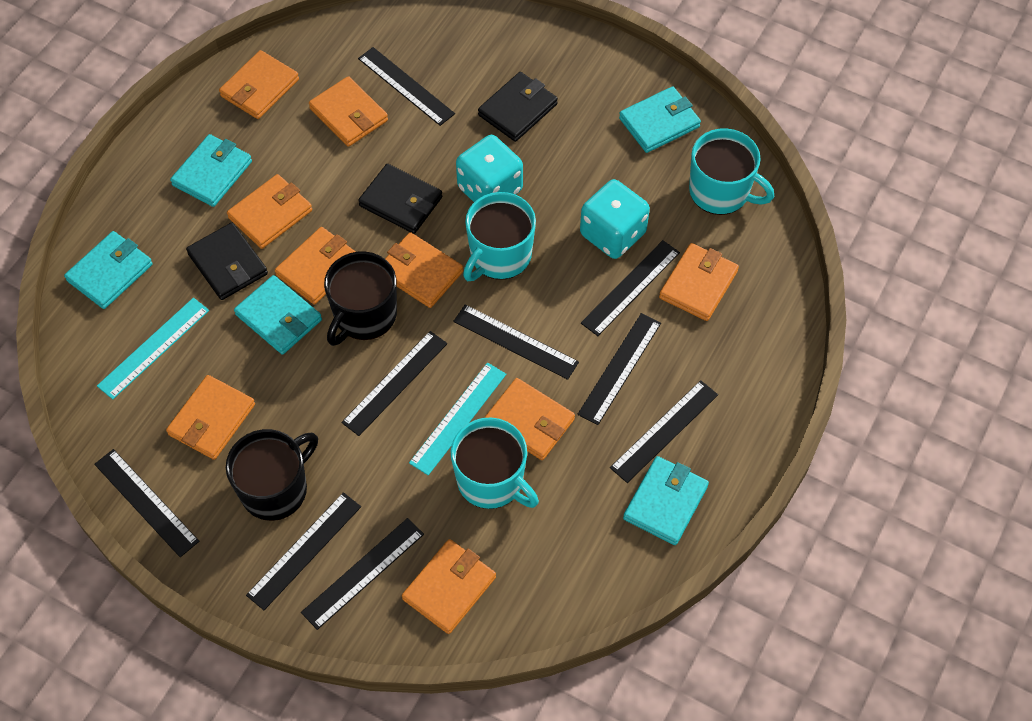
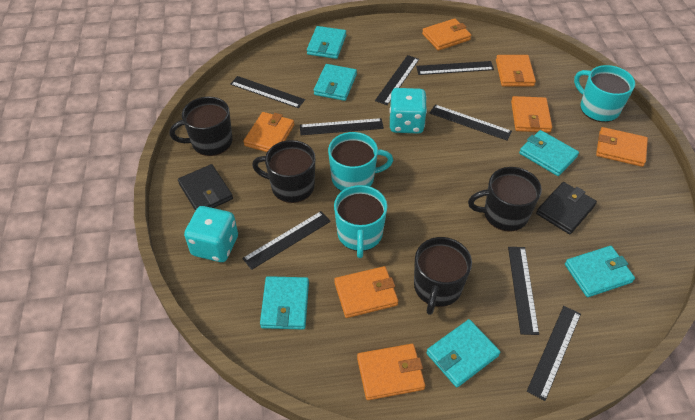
black mug: 2 -> 4
black ruler: 9 -> 8
black wallet: 3 -> 2
orange wallet: 9 -> 7
turquoise ruler: 2 -> 0
turquoise wallet: 5 -> 6

